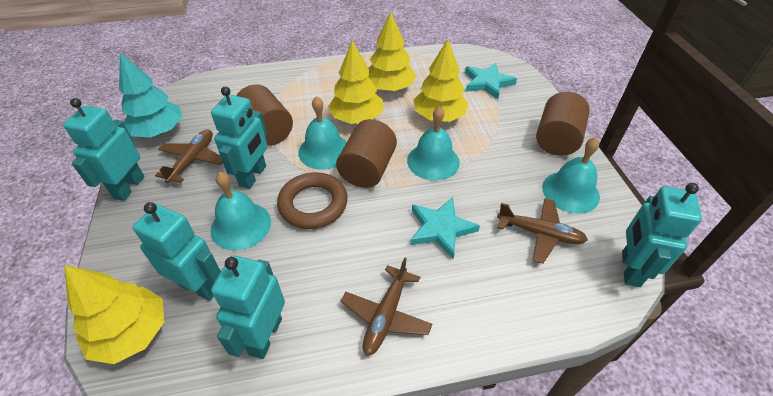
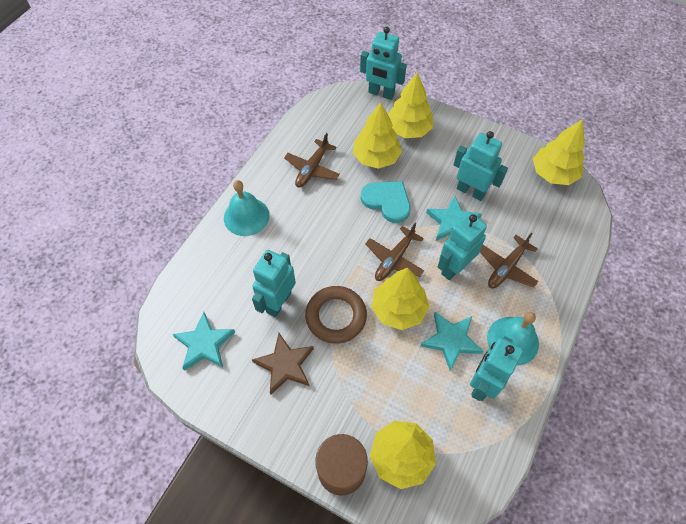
brown cylinder: 3 -> 1
brown star: 0 -> 1
turquoise bell: 4 -> 2
turquoise heart: 0 -> 1
turquoise star: 2 -> 3
turquoise tree: 1 -> 0
yellow tree: 4 -> 5

